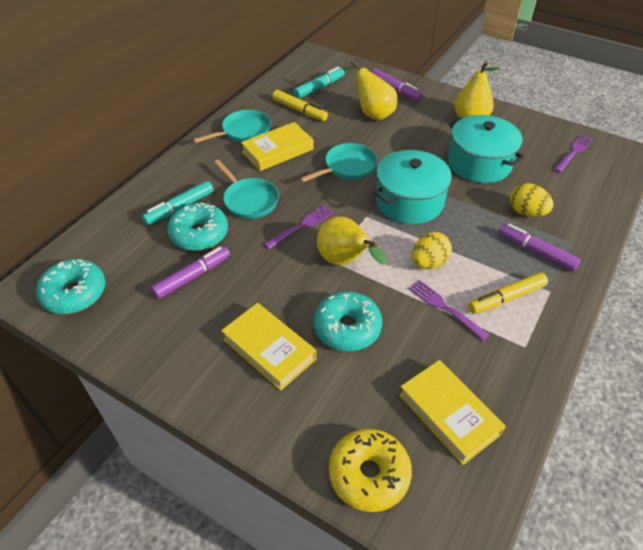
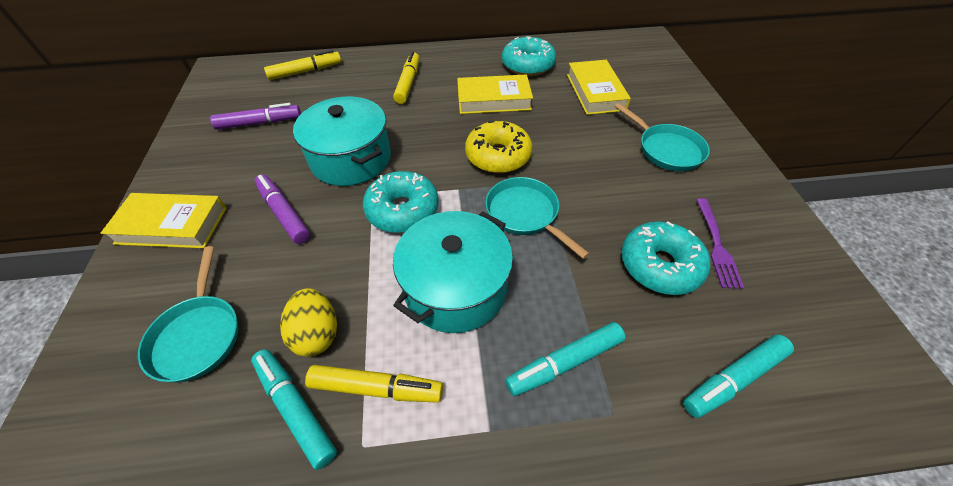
purple fork: 3 -> 1
purple marker: 3 -> 2
turquoise marker: 2 -> 3
yellow egg: 2 -> 1
yellow marker: 2 -> 3
yellow pear: 3 -> 0

